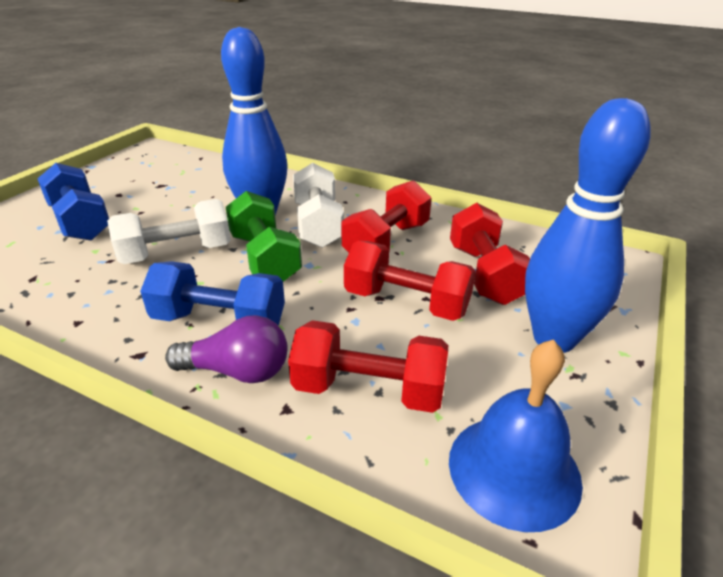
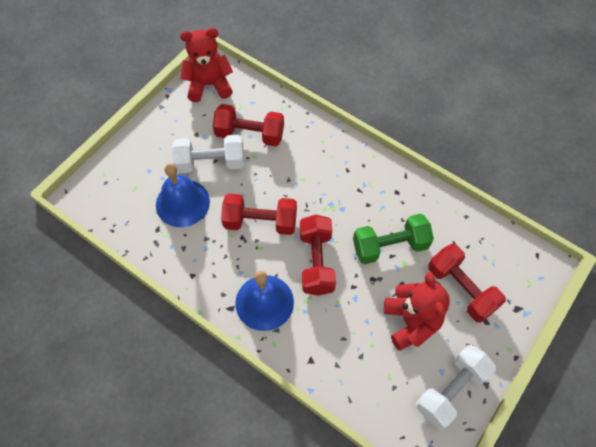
blue bell: 1 -> 2
blue bowling pin: 2 -> 0
blue dumbbell: 2 -> 0
purple light bulb: 1 -> 0
red teddy bear: 0 -> 2

